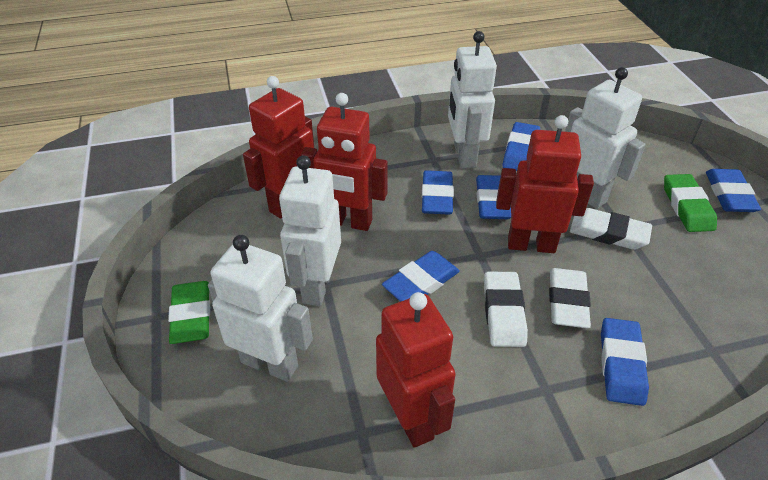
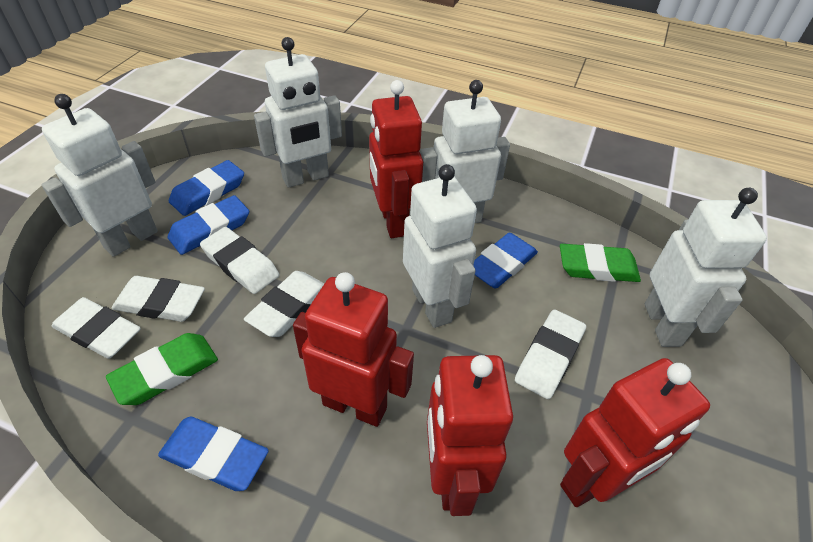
blue eraser: 6 -> 4
white eraser: 3 -> 5
white robot: 4 -> 5

